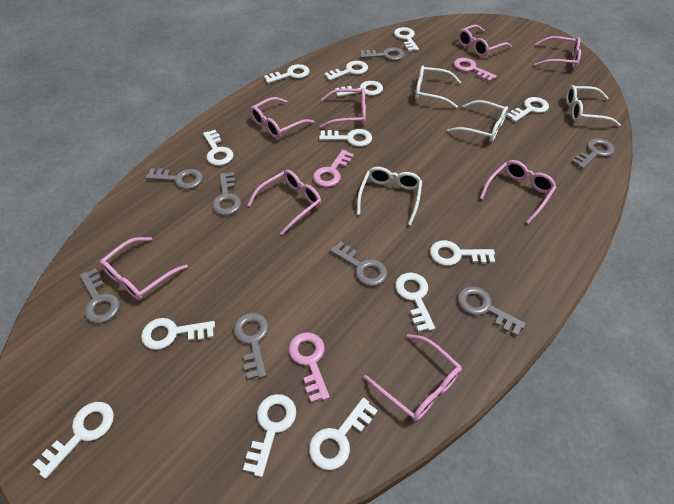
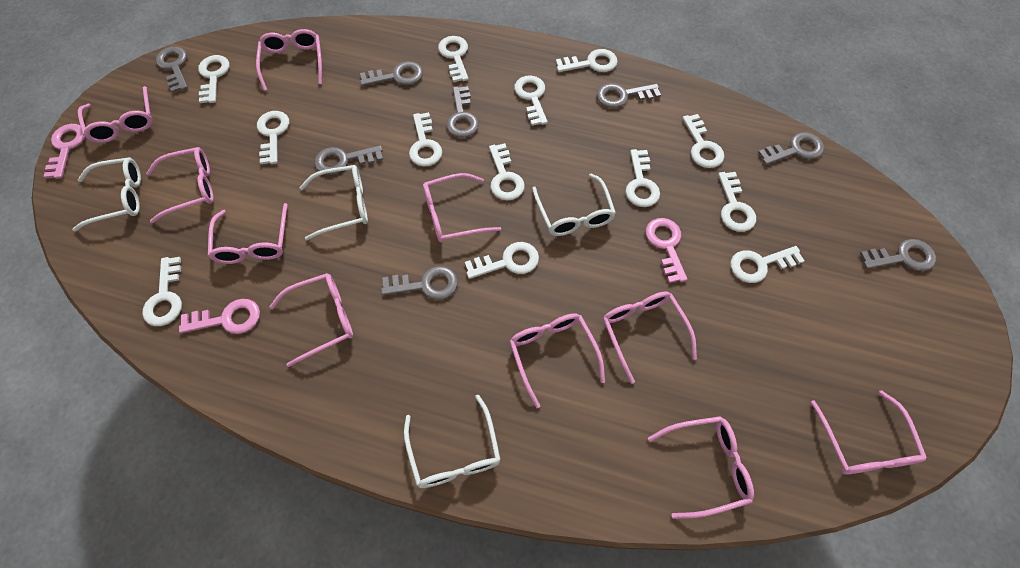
pink glasses: 8 -> 10

